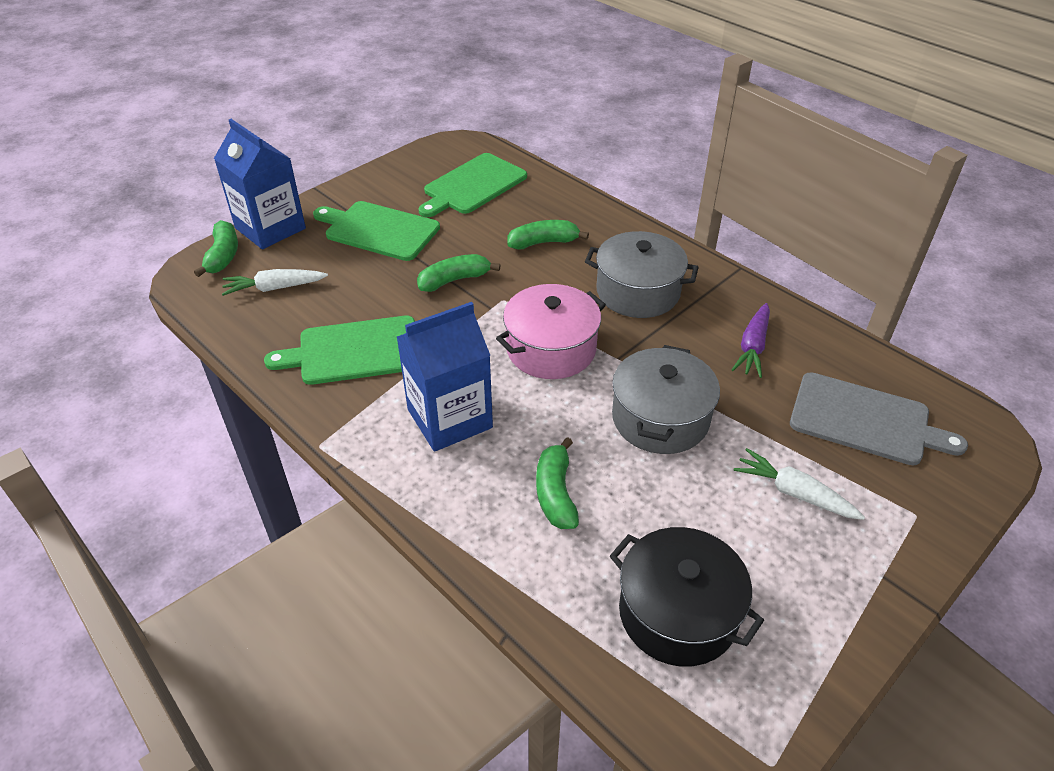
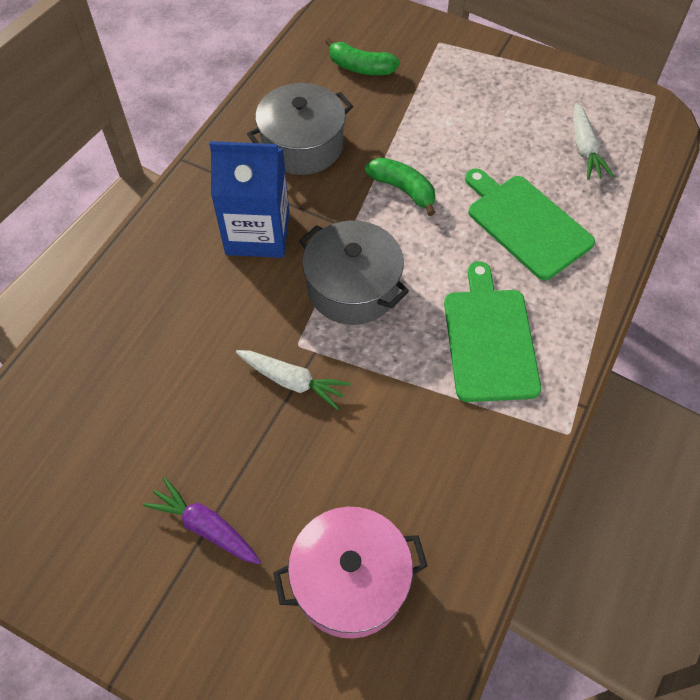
black pot: 1 -> 0
blue carton: 2 -> 1
green banana: 4 -> 2
green cutting board: 3 -> 2
grey cutting board: 1 -> 0

